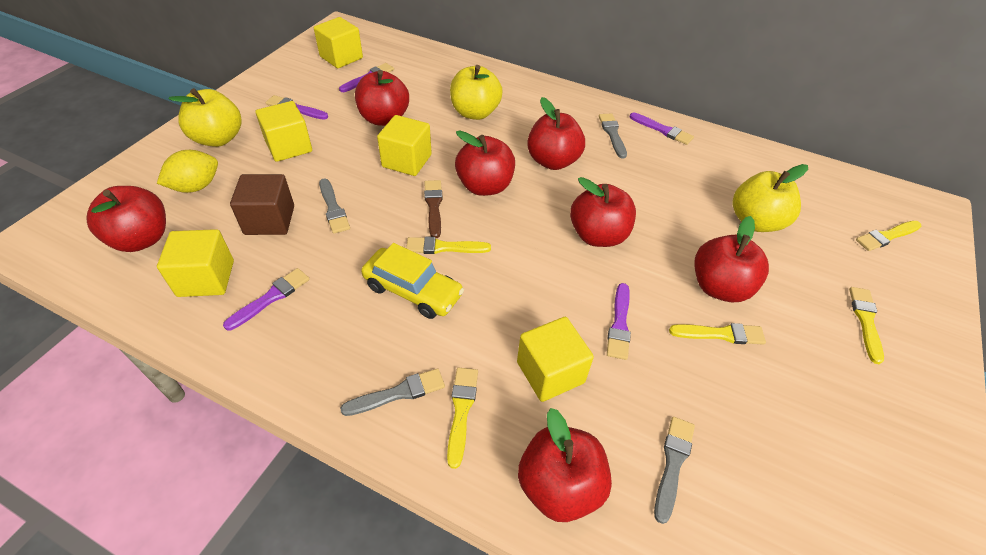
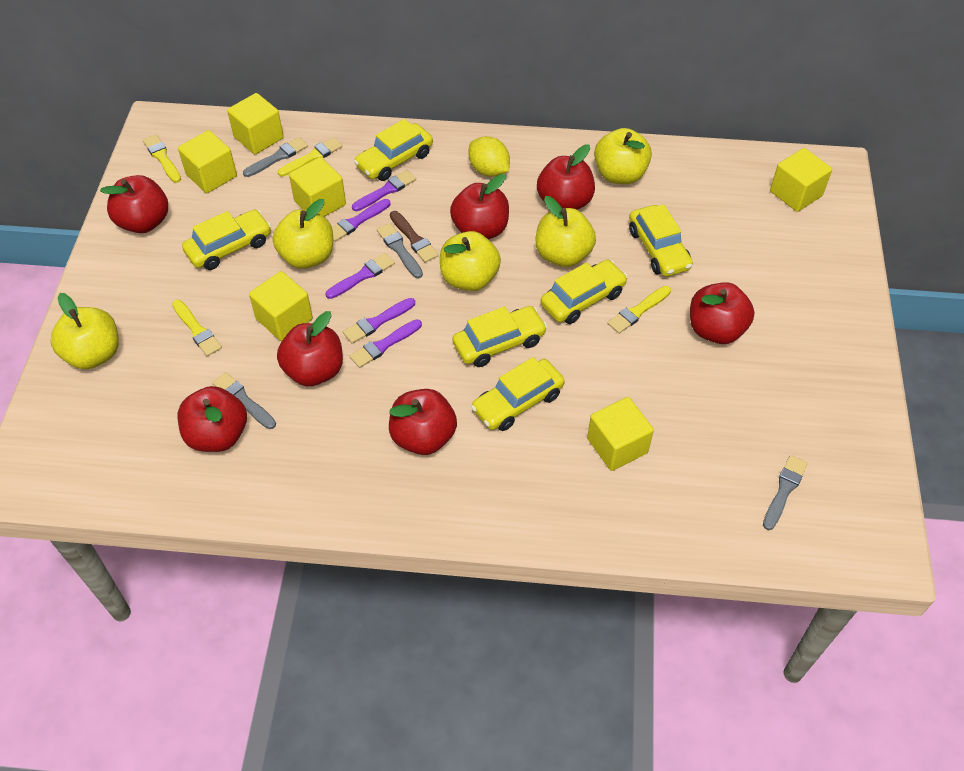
brown cube: 1 -> 0
yellow apple: 3 -> 5
yellow brush: 5 -> 4
yellow car: 1 -> 6
yellow cube: 5 -> 6

